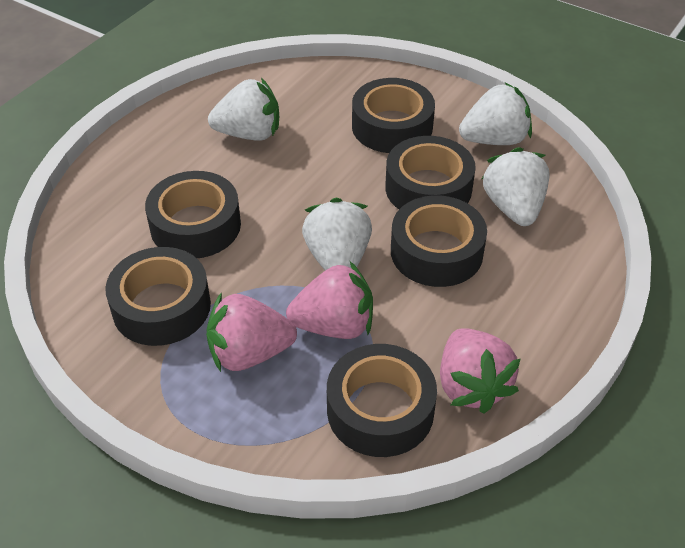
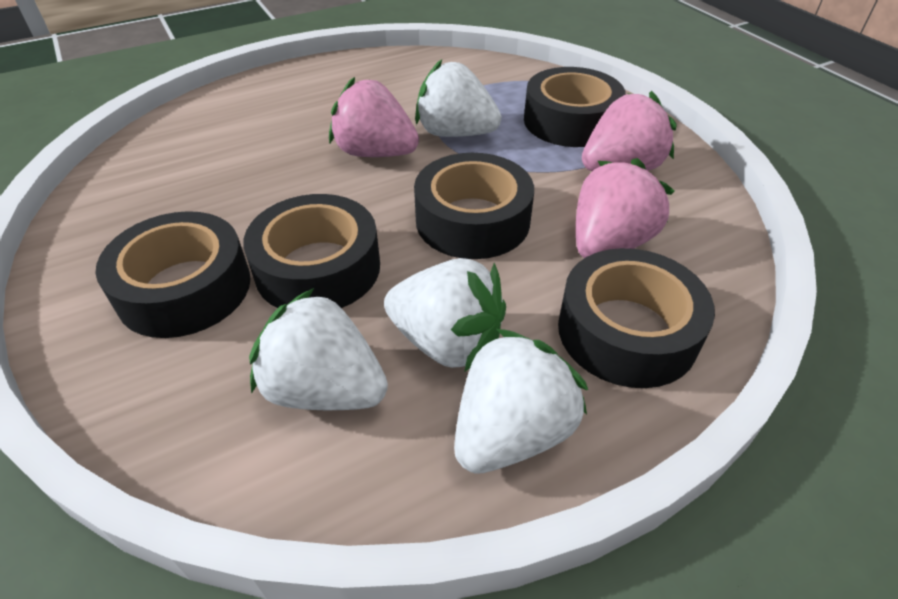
black tape: 6 -> 5

